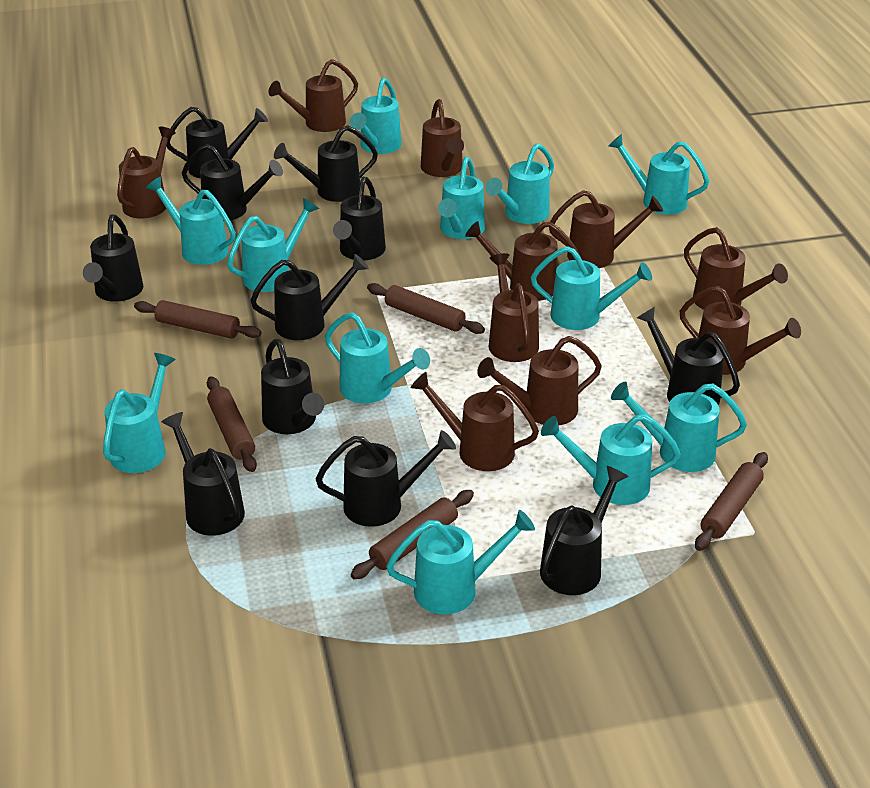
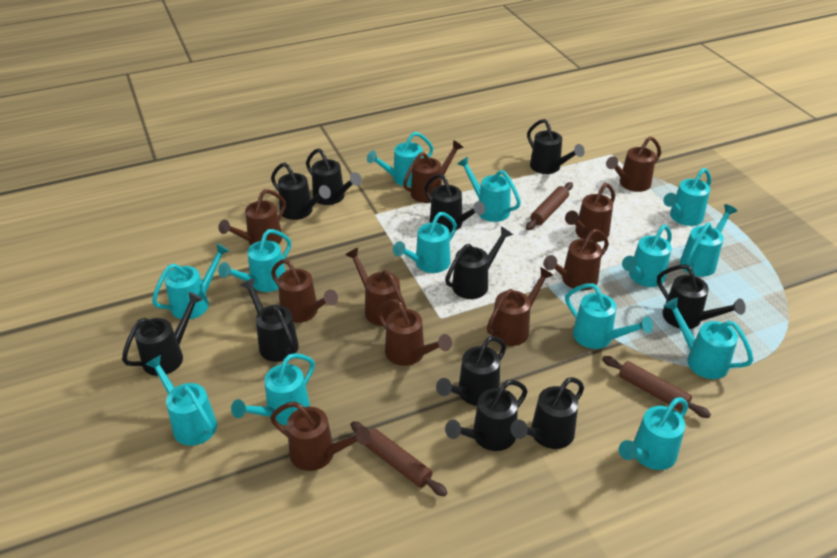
brown rolling pin: 5 -> 3
turquoise watering can: 12 -> 13

